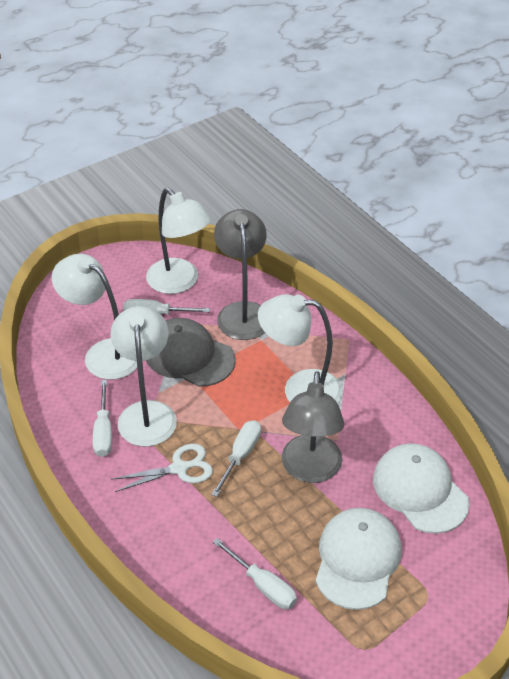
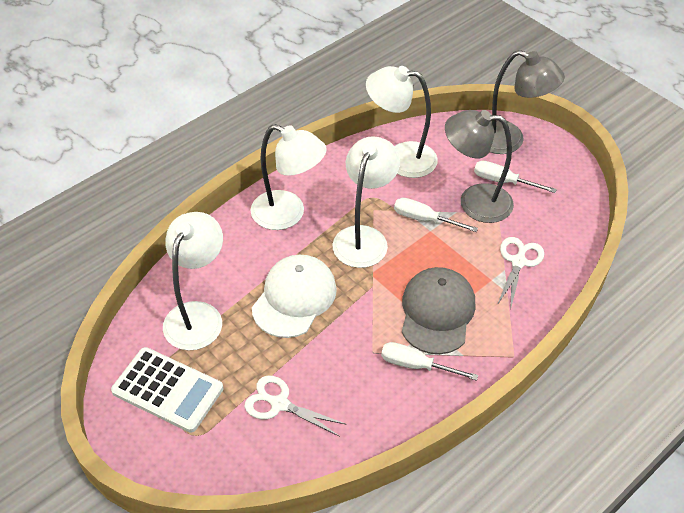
white calculator: 0 -> 1
white cap: 2 -> 1
white scissors: 1 -> 2
white screwdriver: 4 -> 3

